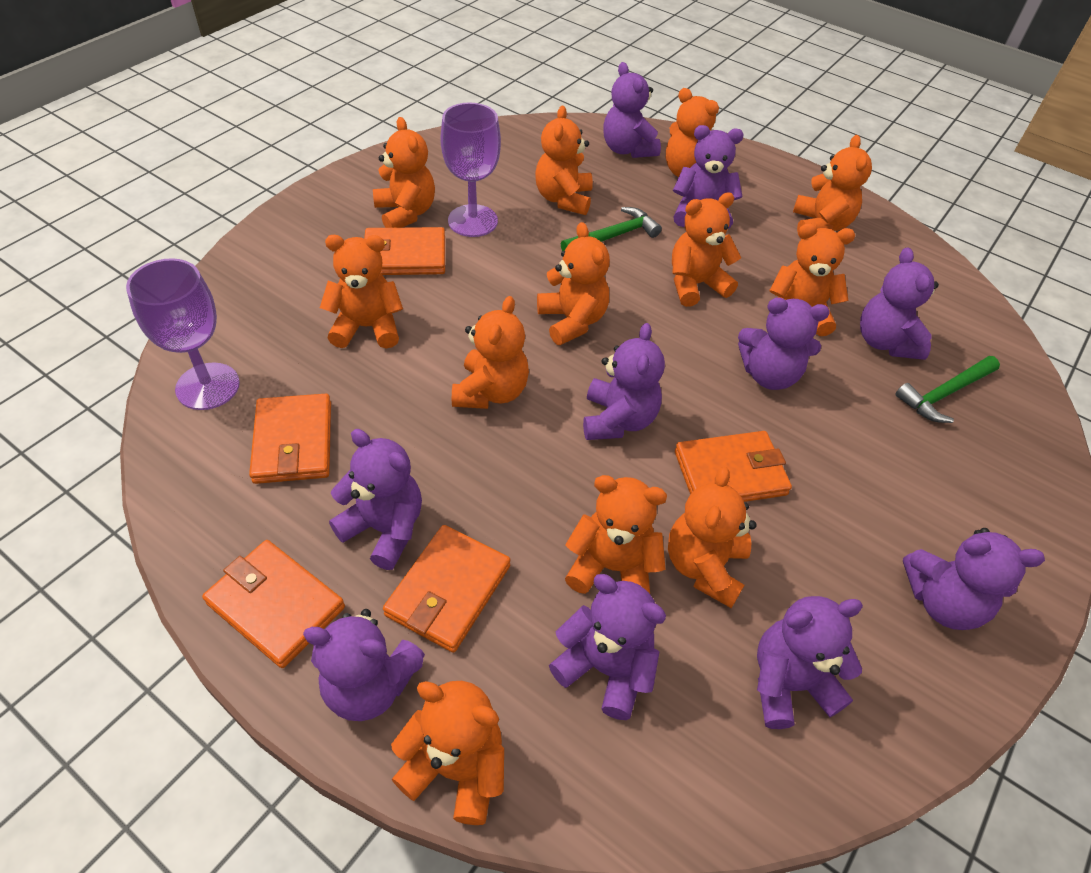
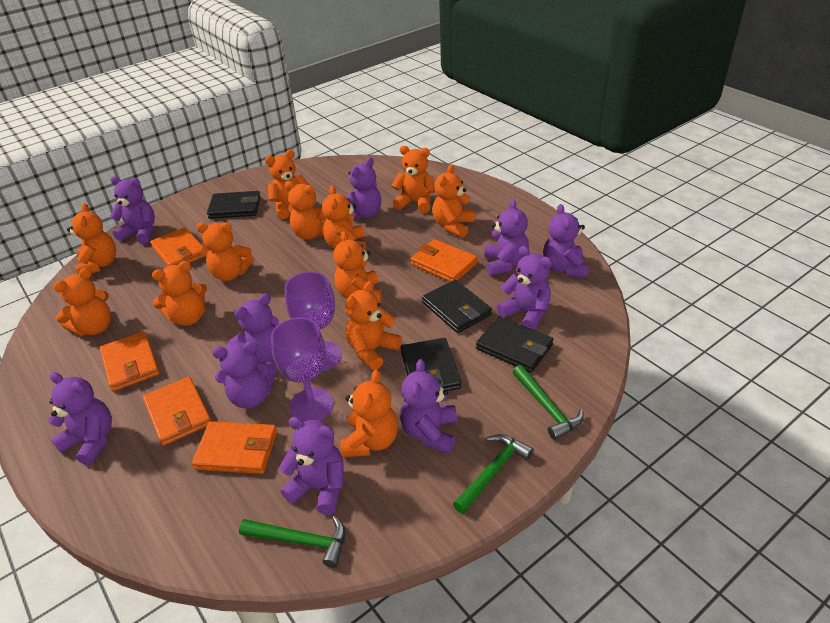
black wallet: 0 -> 4
green hammer: 2 -> 3

